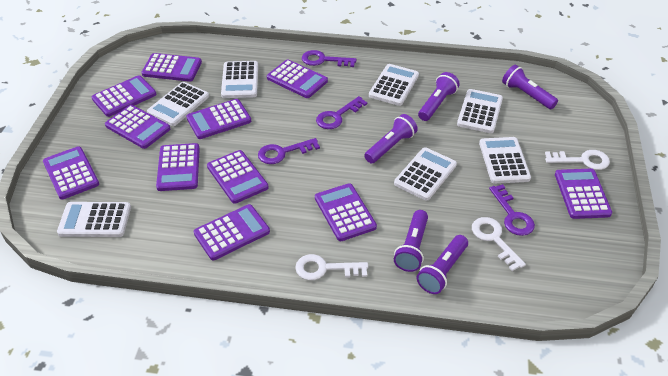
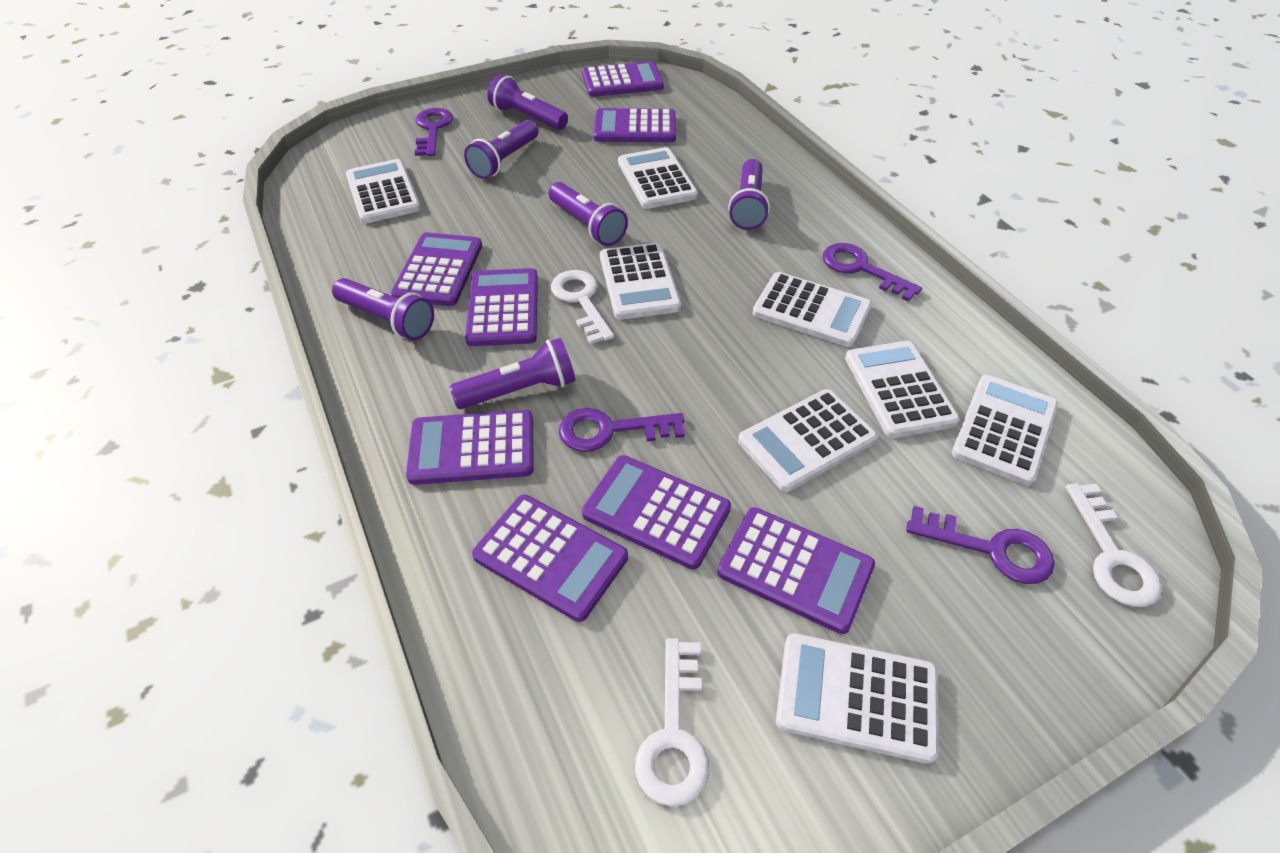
purple calculator: 11 -> 8
purple flashlight: 5 -> 6
white calculator: 7 -> 8

